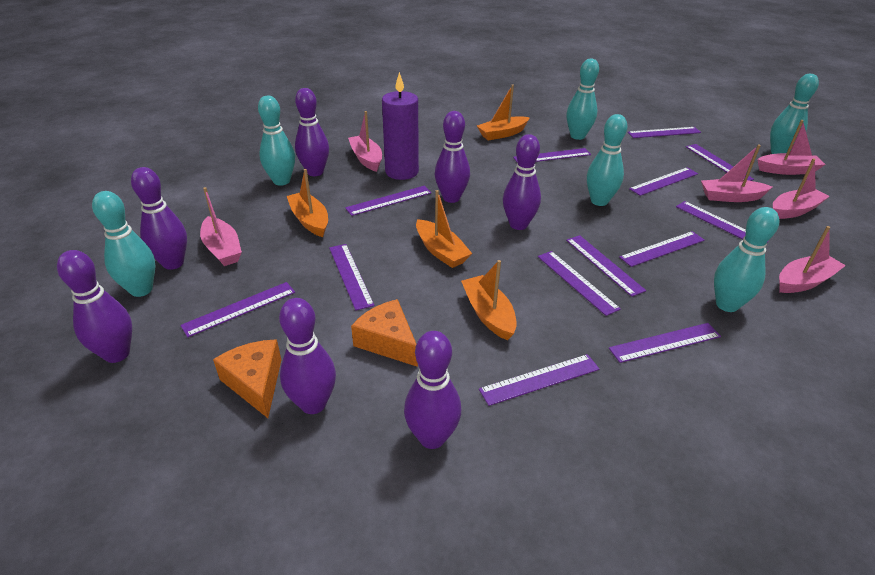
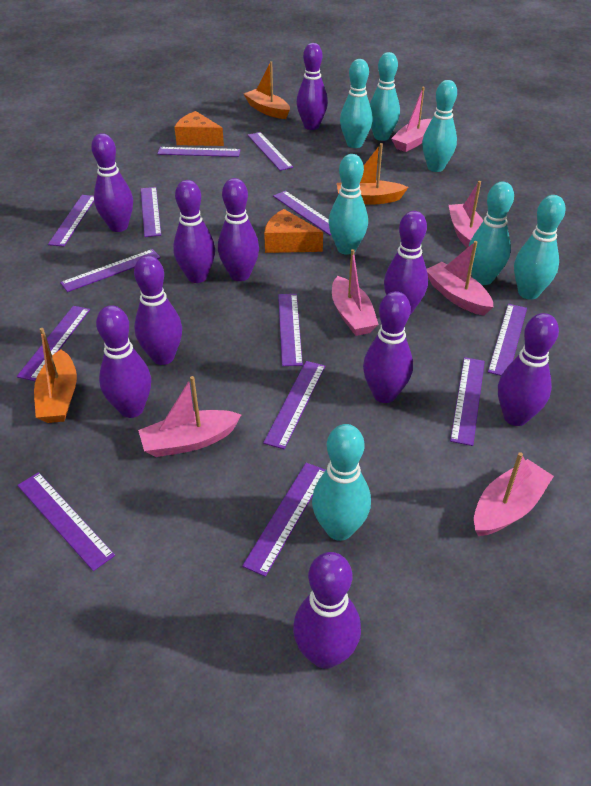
orange boat: 4 -> 3
purple bowling pin: 7 -> 10
purple candle: 1 -> 0
turquoise bowling pin: 6 -> 7

